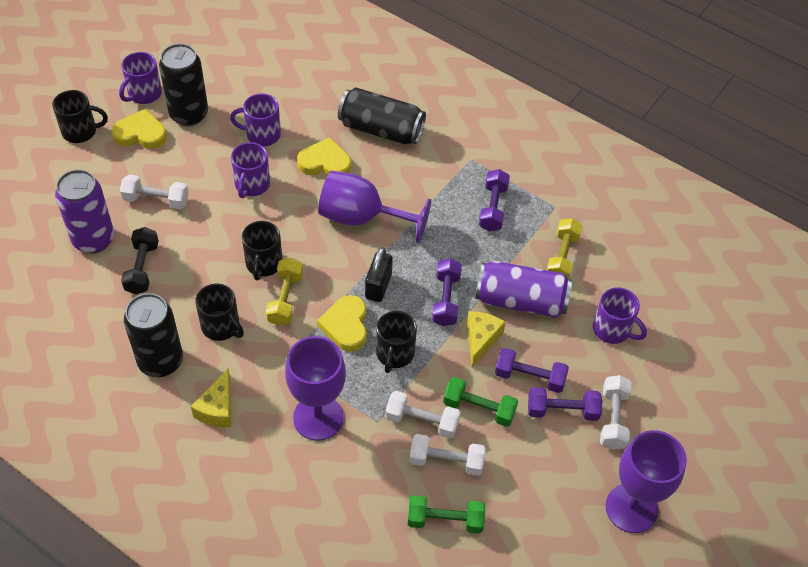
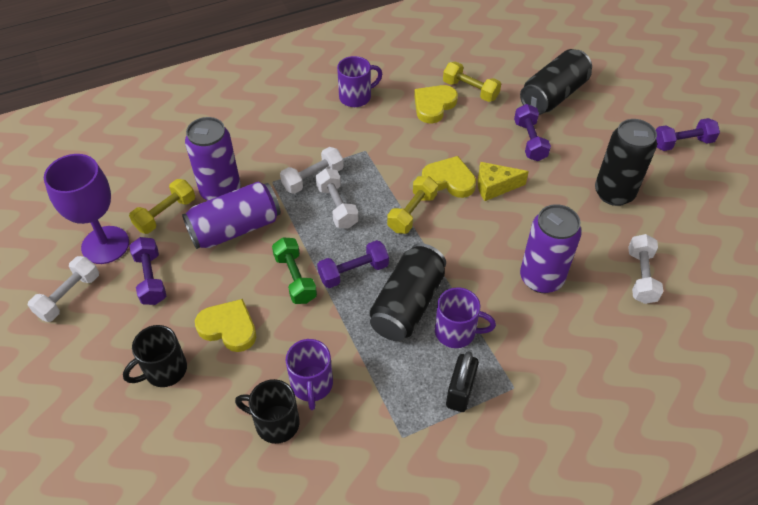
black dumbbell: 1 -> 0
black mug: 4 -> 2
green dumbbell: 2 -> 1
purple can: 2 -> 3
purple goblet: 3 -> 1
purple mug: 4 -> 3
yellow cheese: 2 -> 1
yellow dumbbell: 2 -> 3

